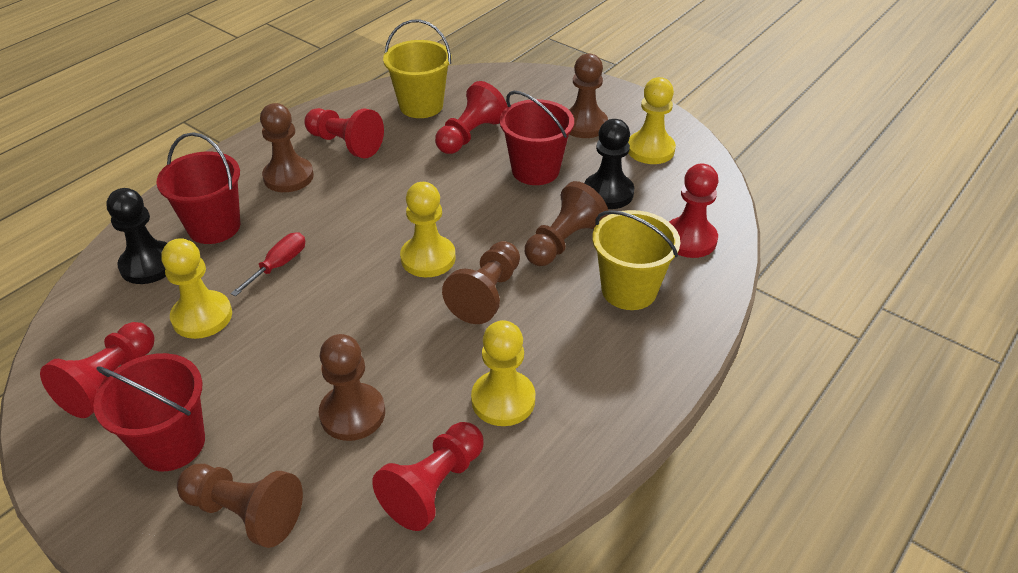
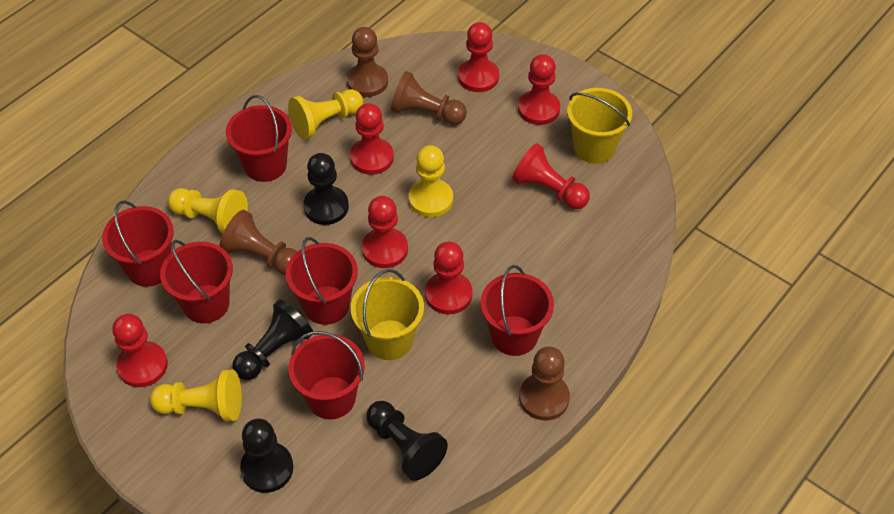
black pawn: 2 -> 4
brown pawn: 6 -> 4
red bucket: 3 -> 6
red pawn: 5 -> 7
red screwdriver: 1 -> 0

